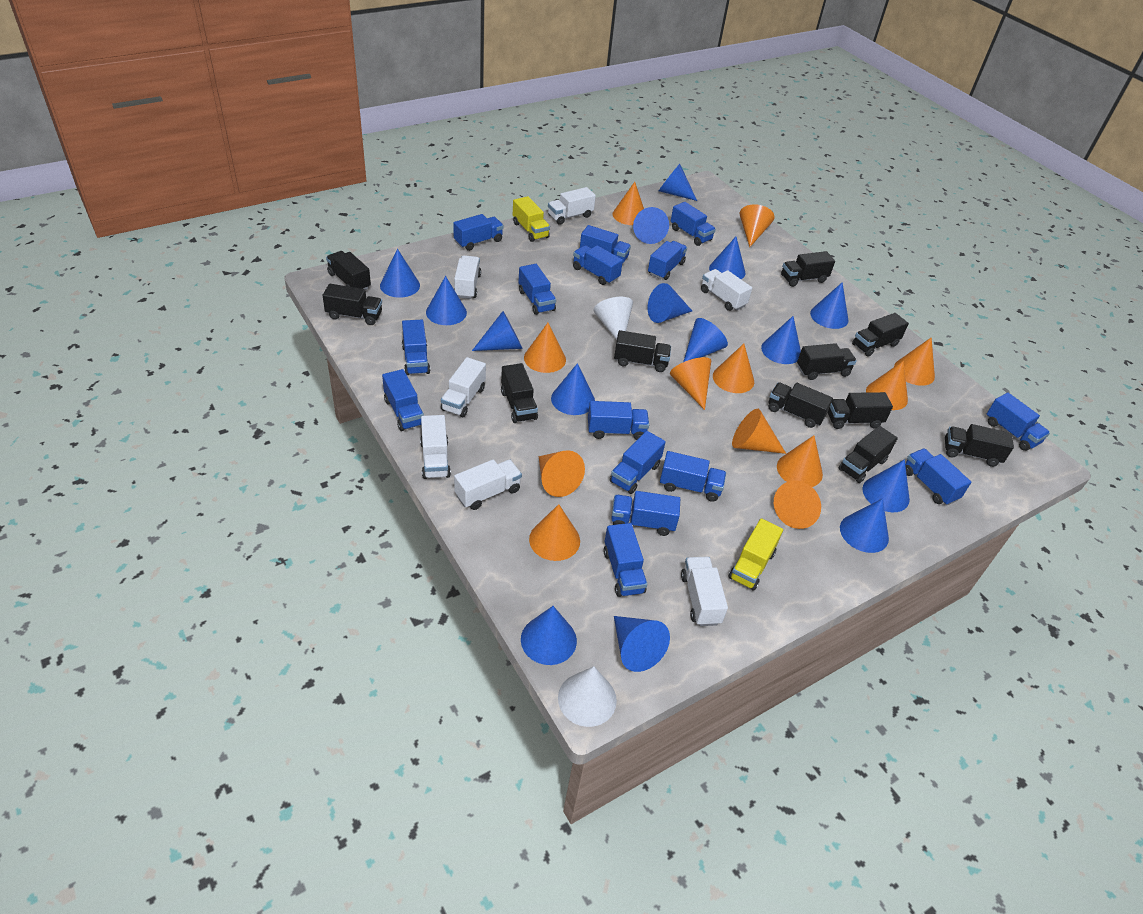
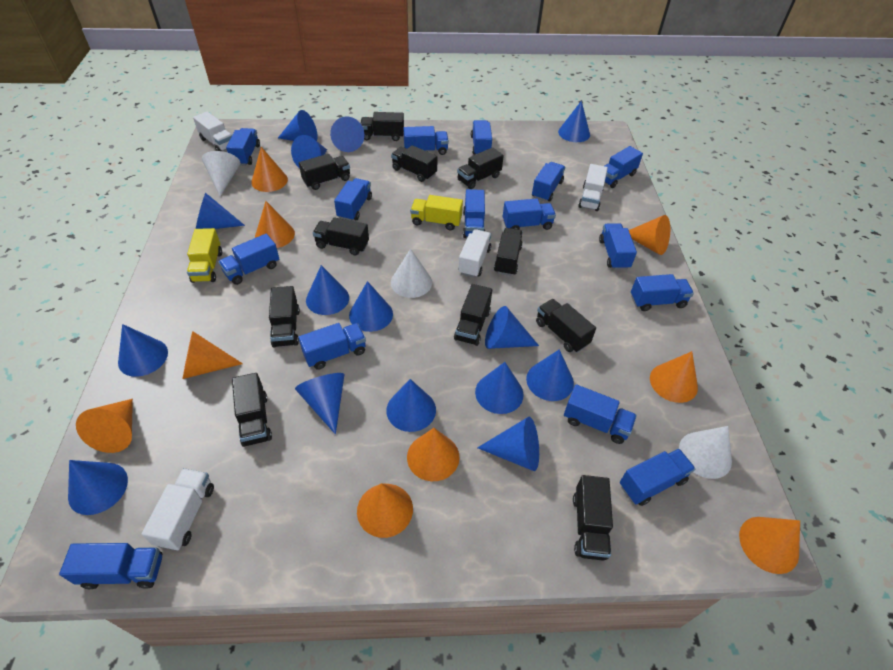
orange cone: 12 -> 9
white cone: 2 -> 3
white truck: 7 -> 4

